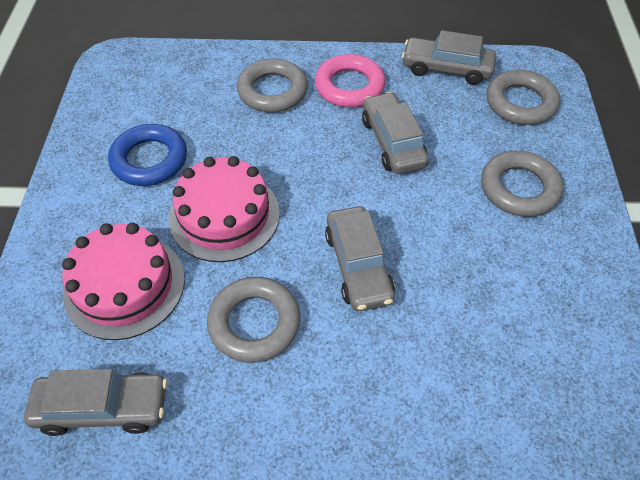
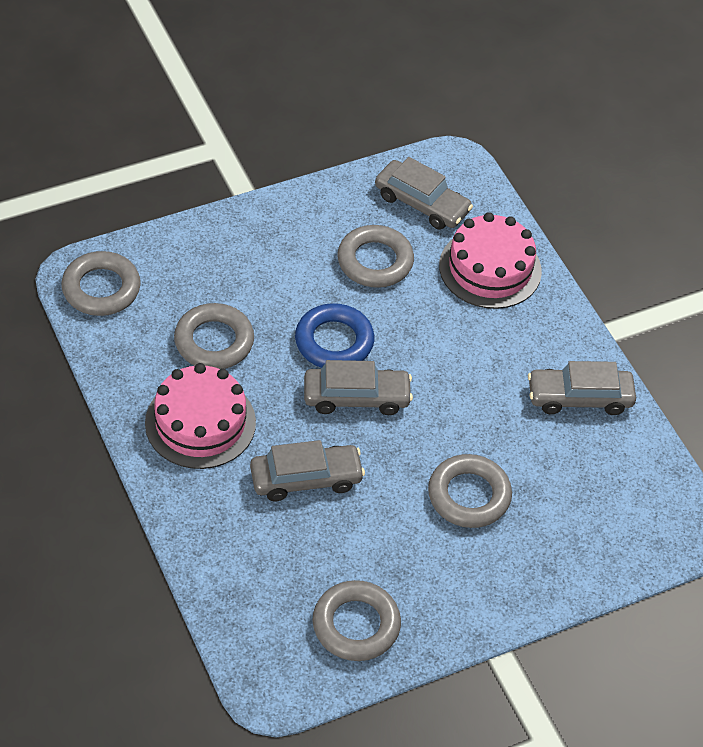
grey ring: 4 -> 5
pink ring: 1 -> 0

